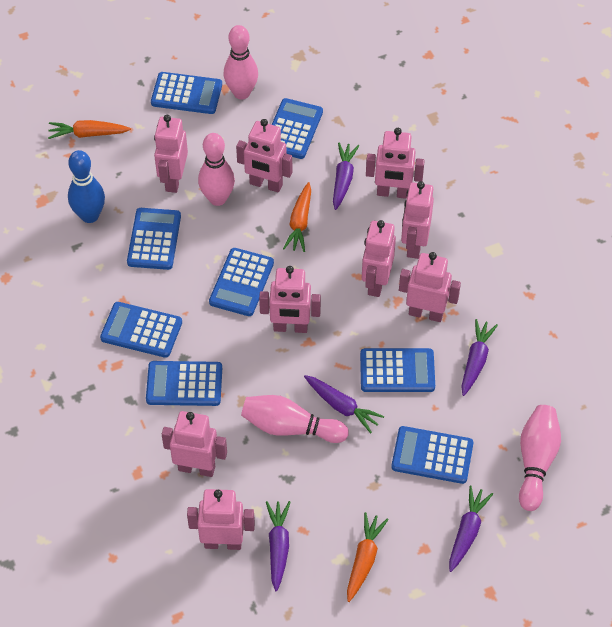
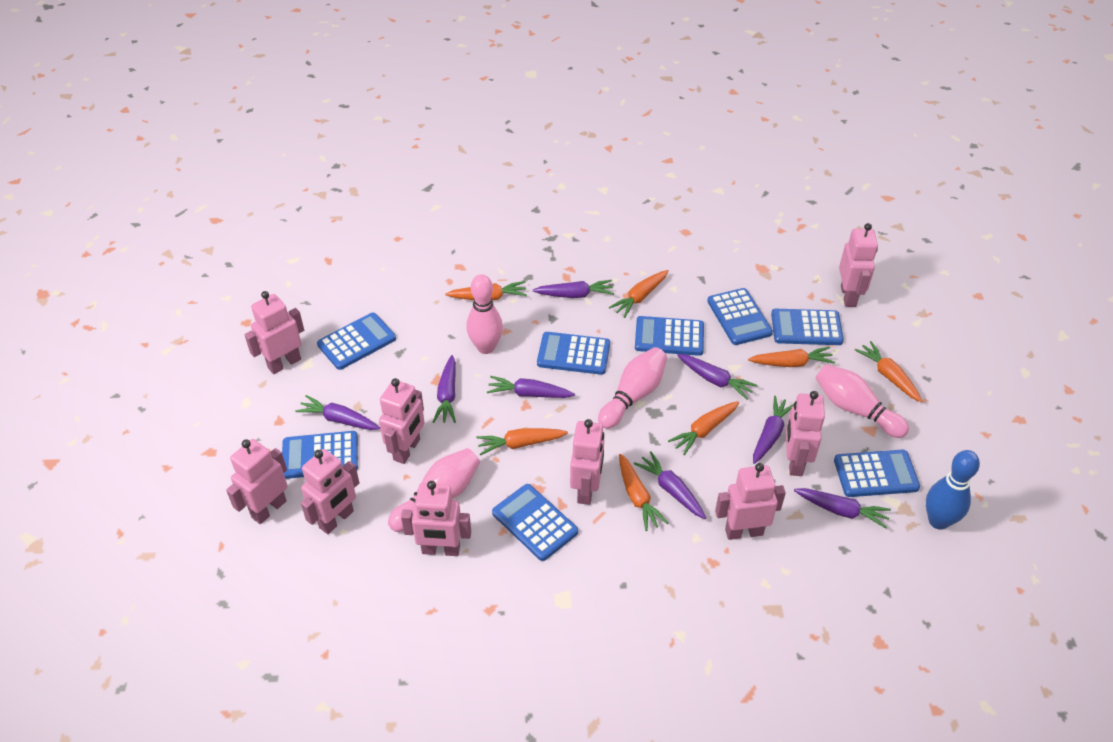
orange carrot: 3 -> 7
purple carrot: 5 -> 8

